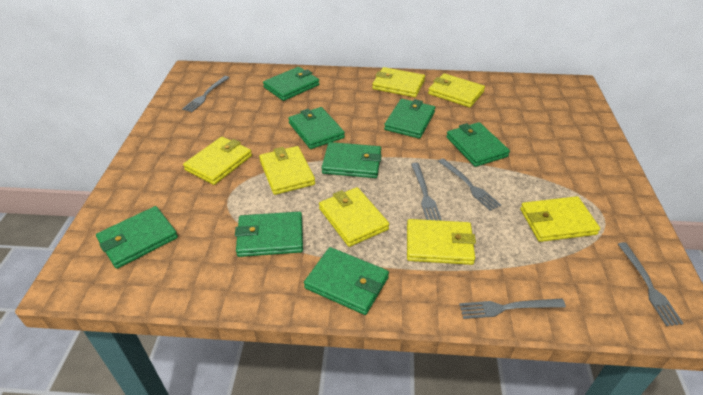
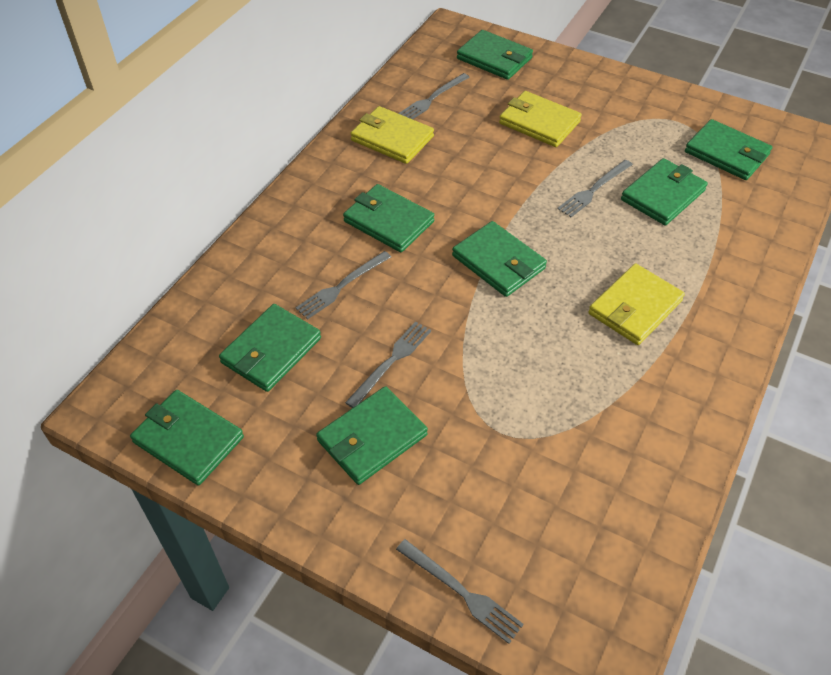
yellow wallet: 7 -> 3

